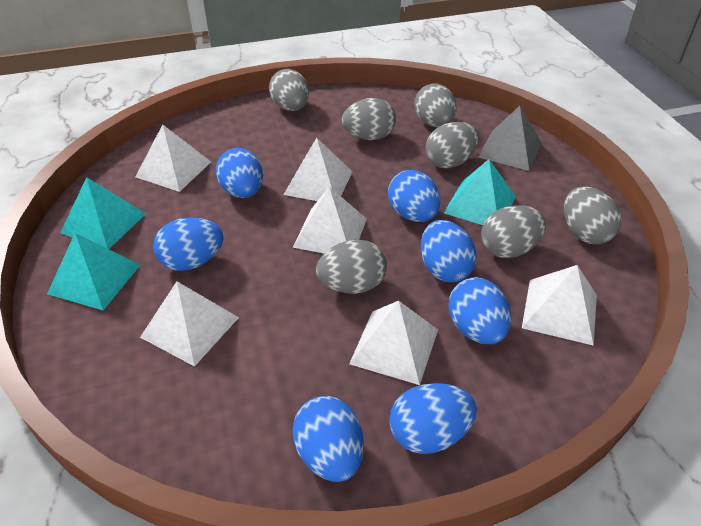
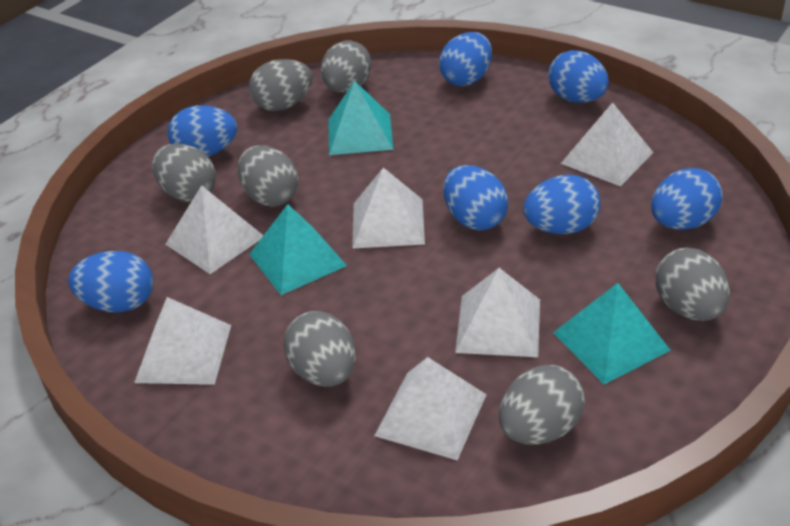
grey pyramid: 1 -> 0

